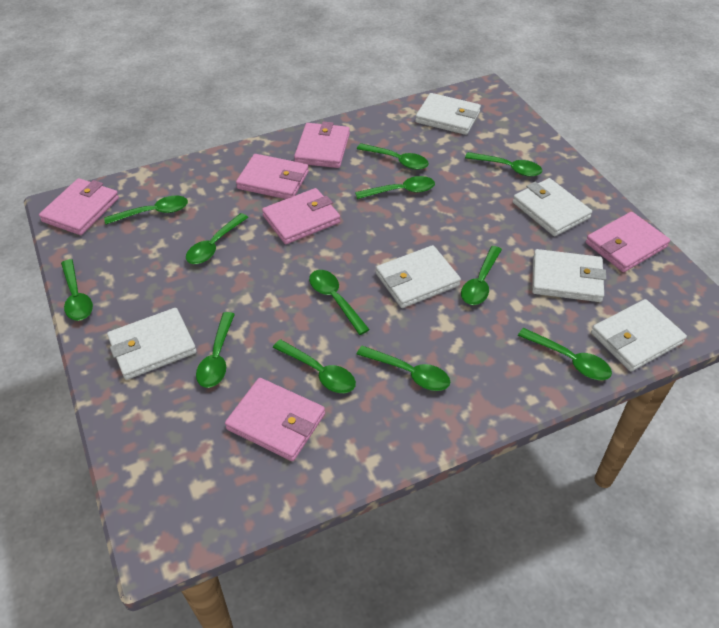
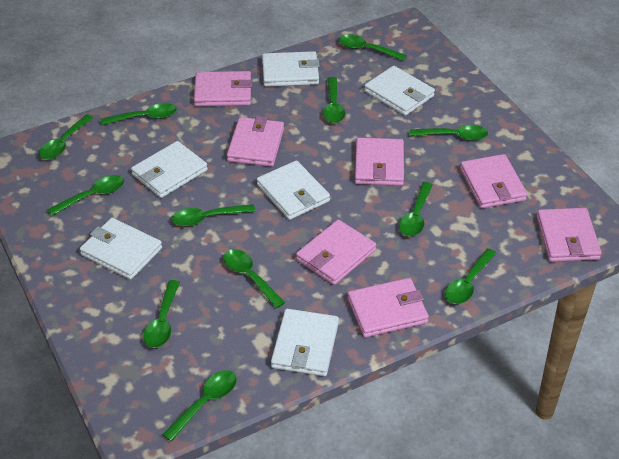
pink wallet: 6 -> 7

